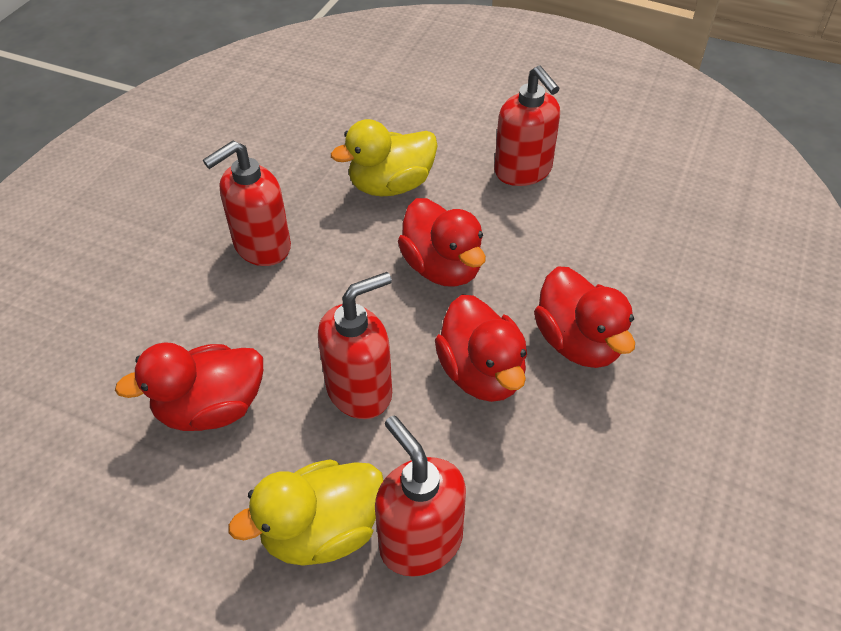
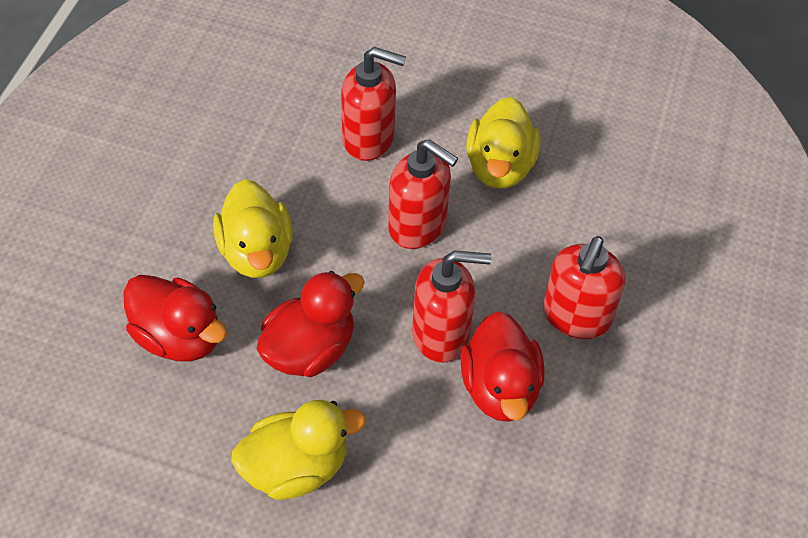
red duck: 4 -> 3
yellow duck: 2 -> 3

